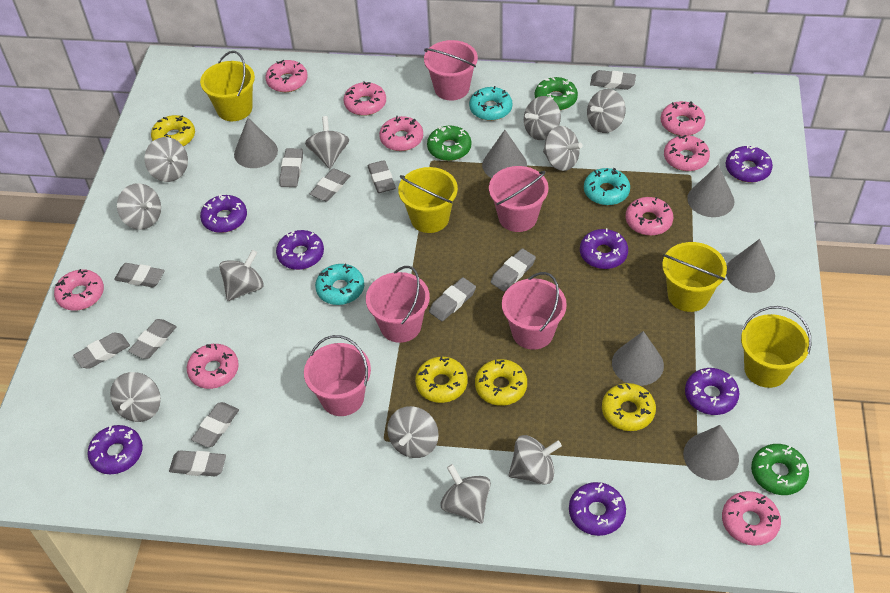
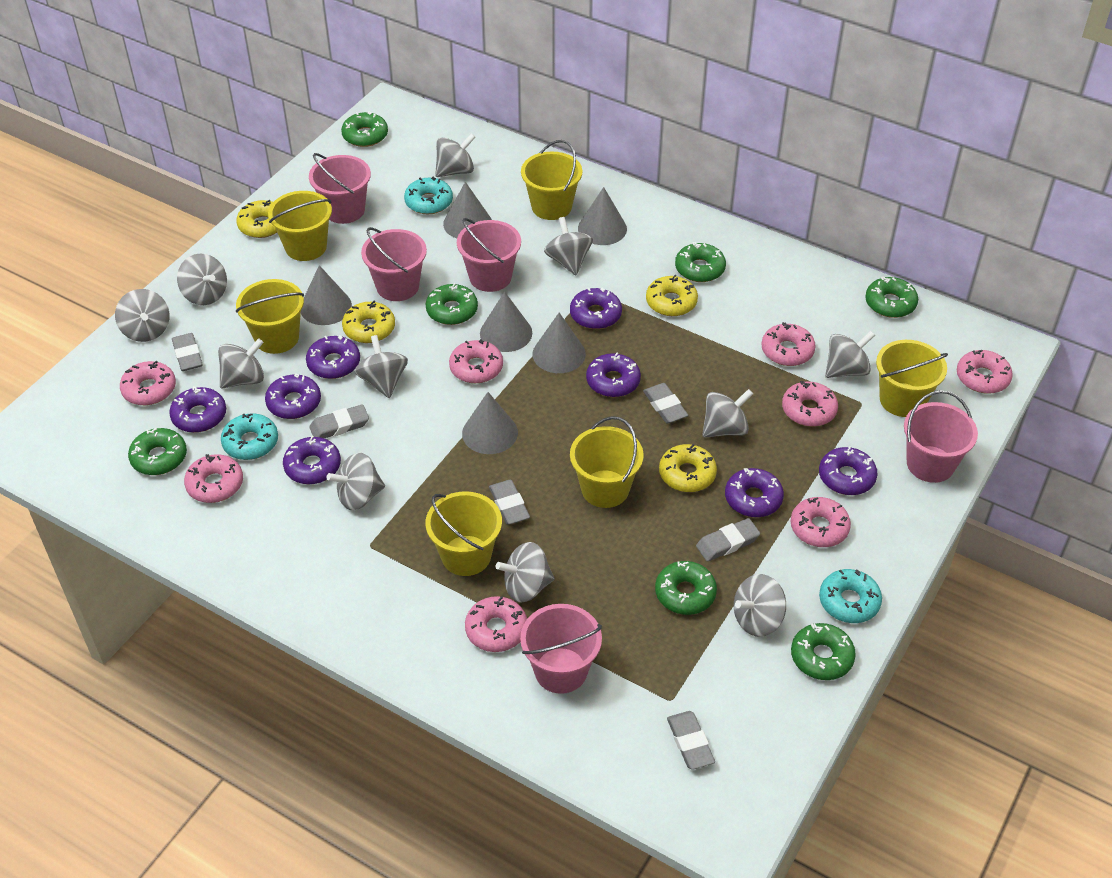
green donut: 3 -> 7
grey eraser: 11 -> 6
pink donut: 9 -> 8
purple donut: 7 -> 8
yellow bucket: 4 -> 6

